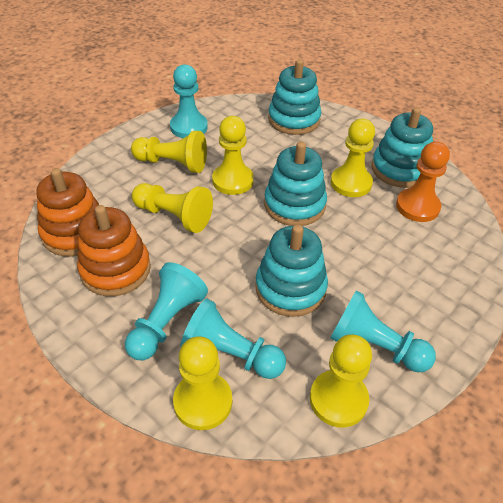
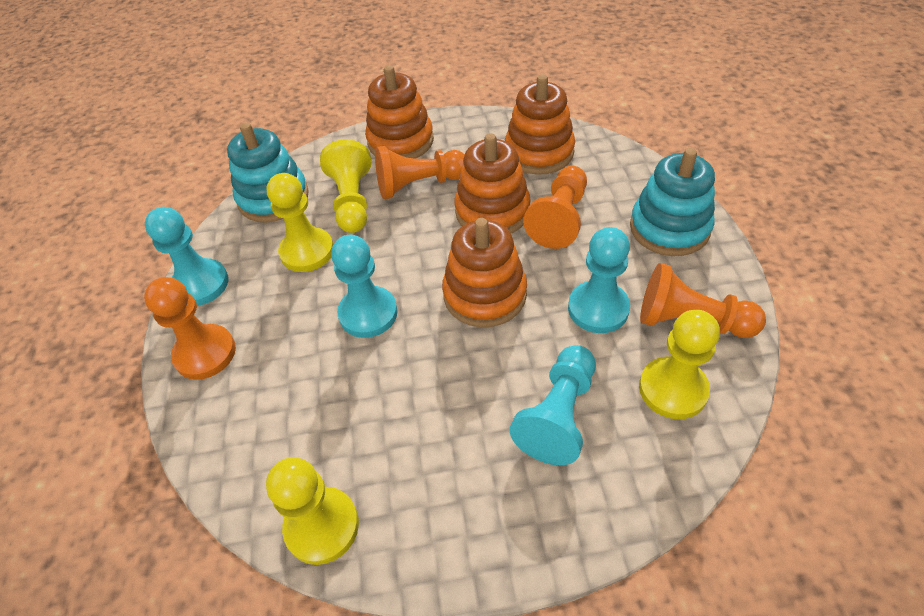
orange pawn: 1 -> 4
orange stacking toy: 2 -> 4
turquoise stacking toy: 4 -> 2
yellow pawn: 6 -> 4

